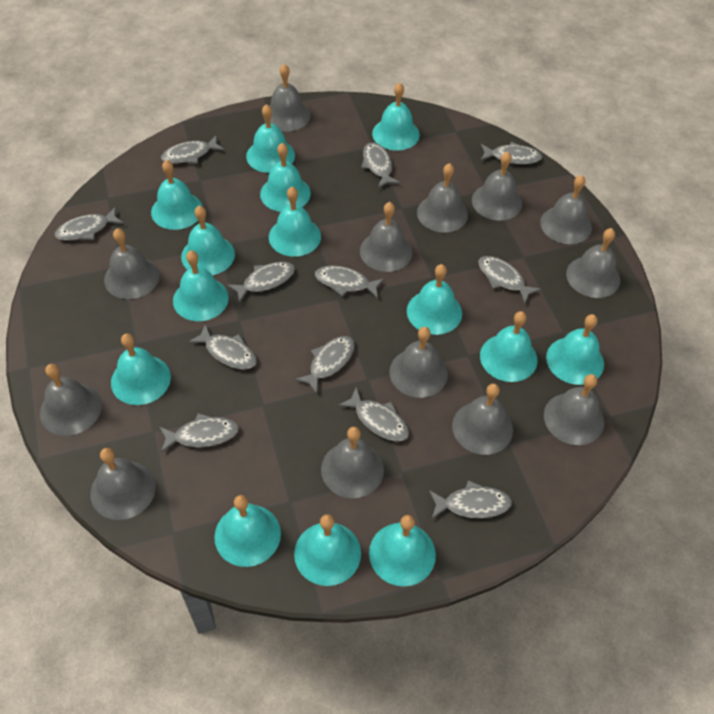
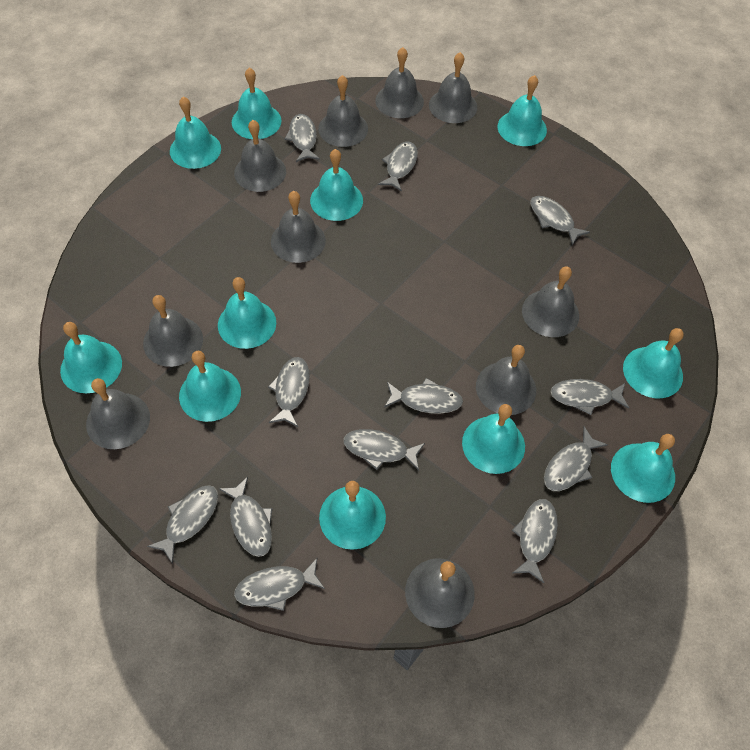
grey bell: 13 -> 10
turquoise bell: 14 -> 11

